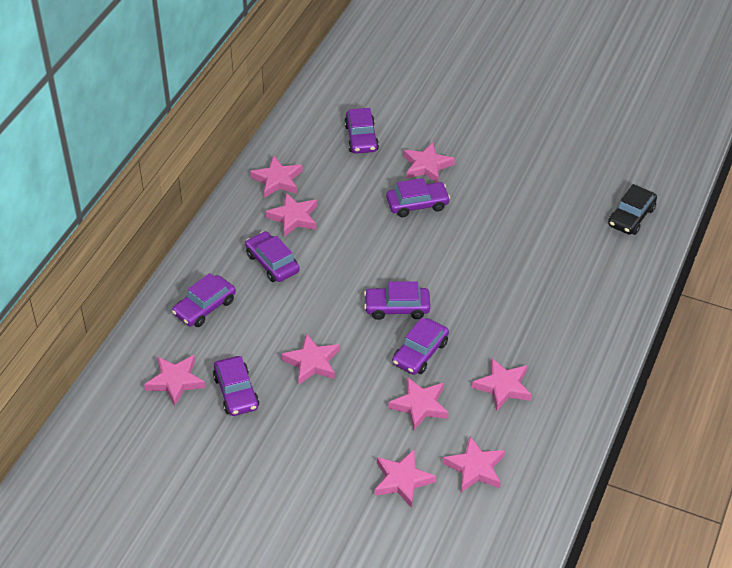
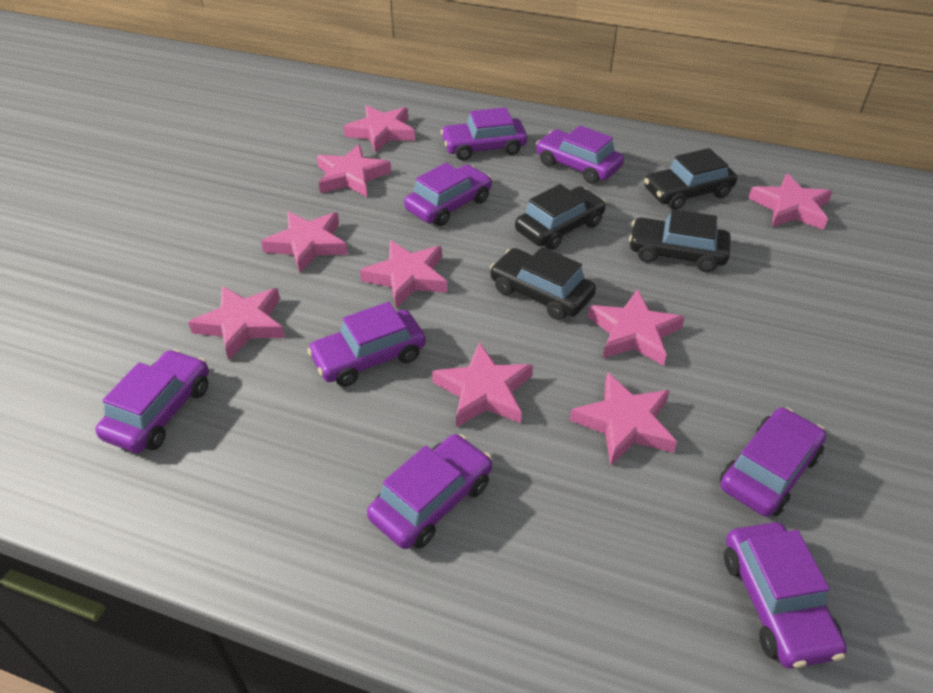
black car: 1 -> 4
purple car: 7 -> 8

